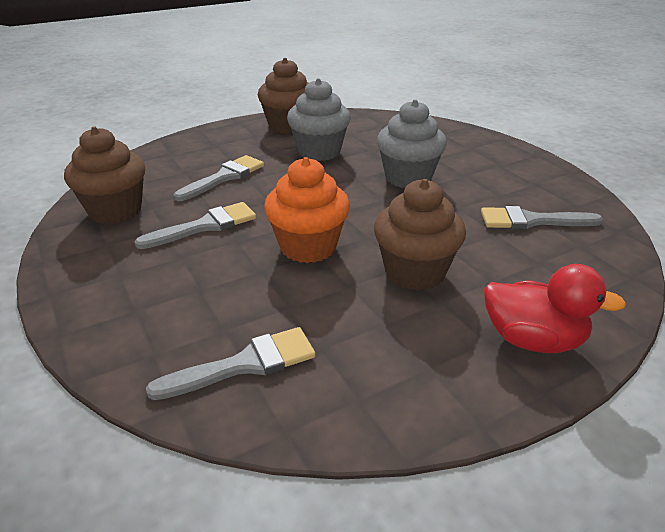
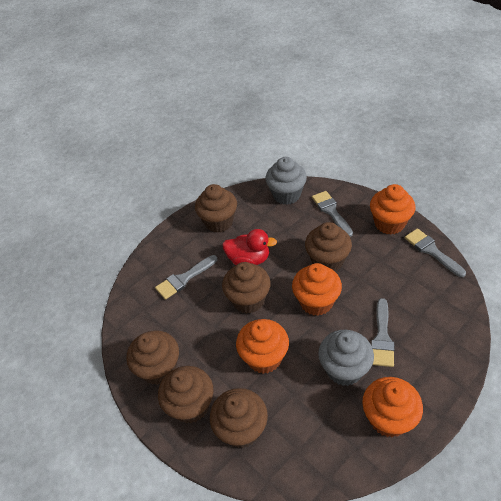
brown cupcake: 3 -> 6
orange cupcake: 1 -> 4

